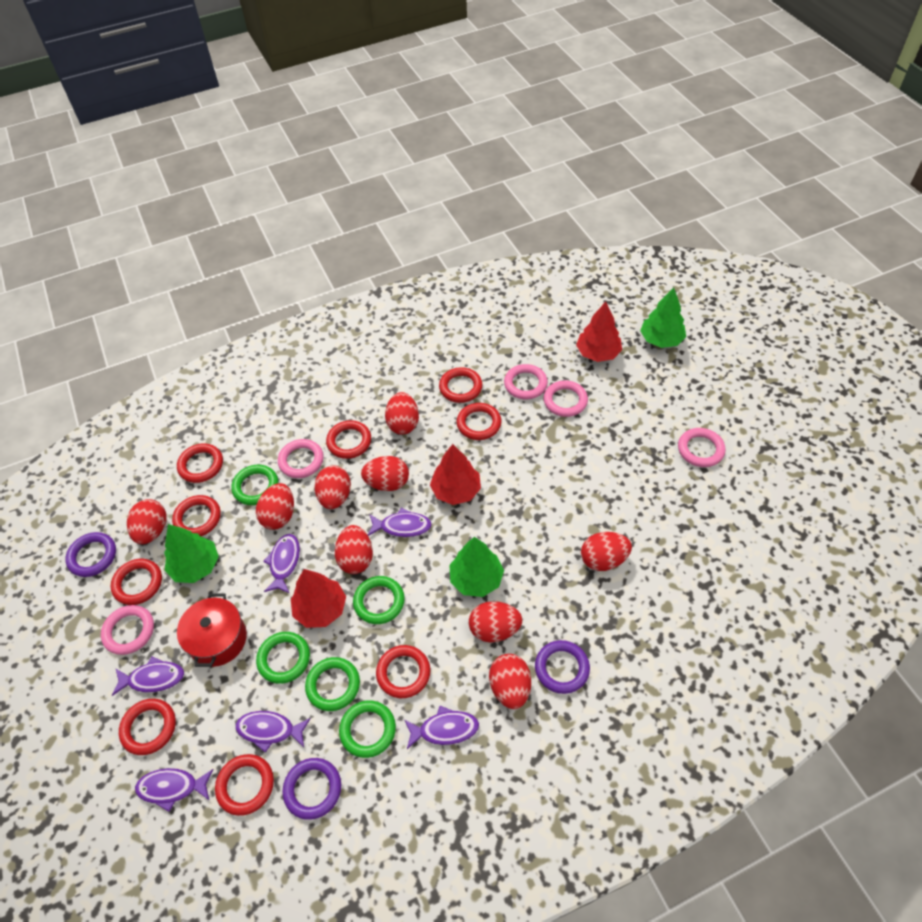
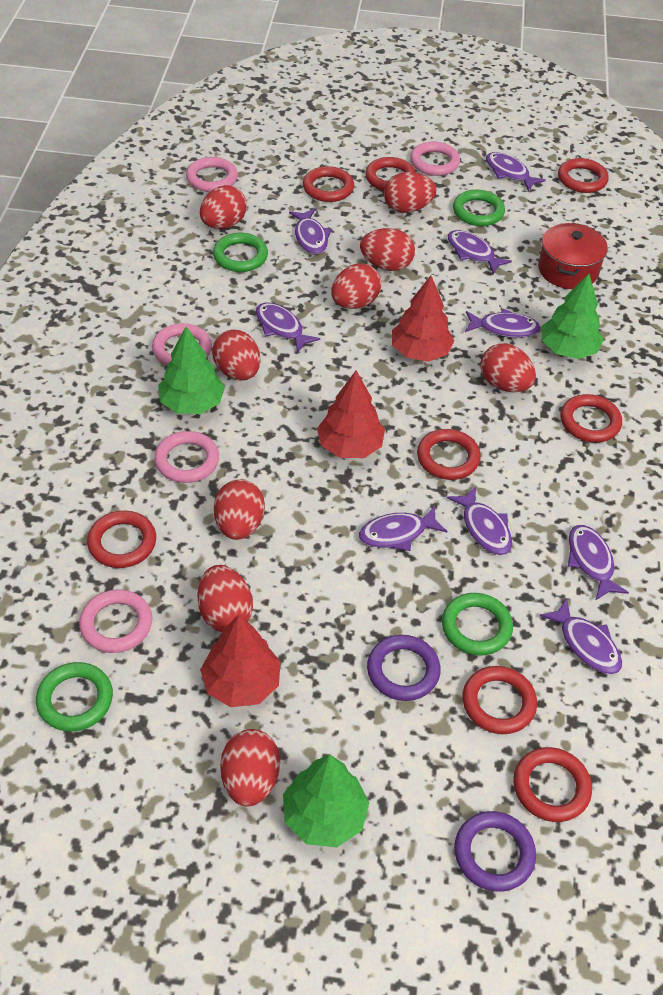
green ring: 5 -> 4
purple fish: 6 -> 9
purple ring: 3 -> 2
red ring: 9 -> 8

